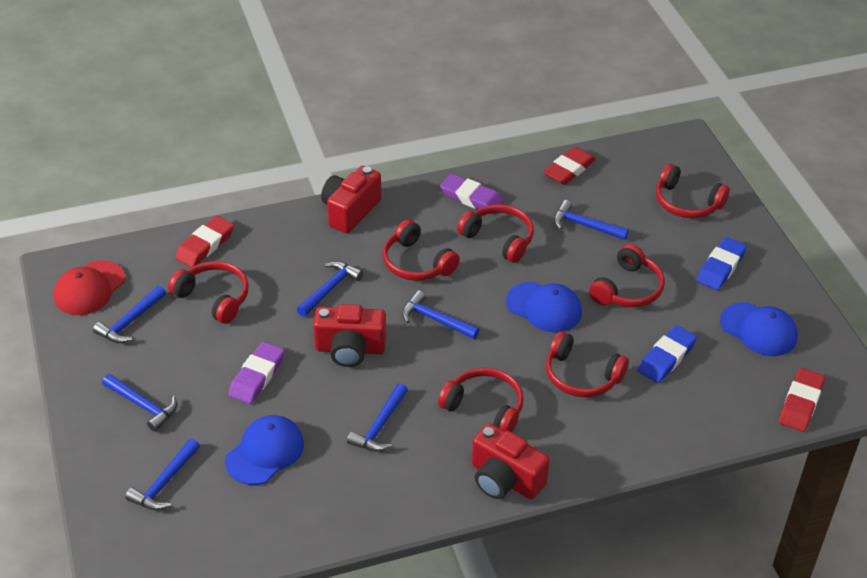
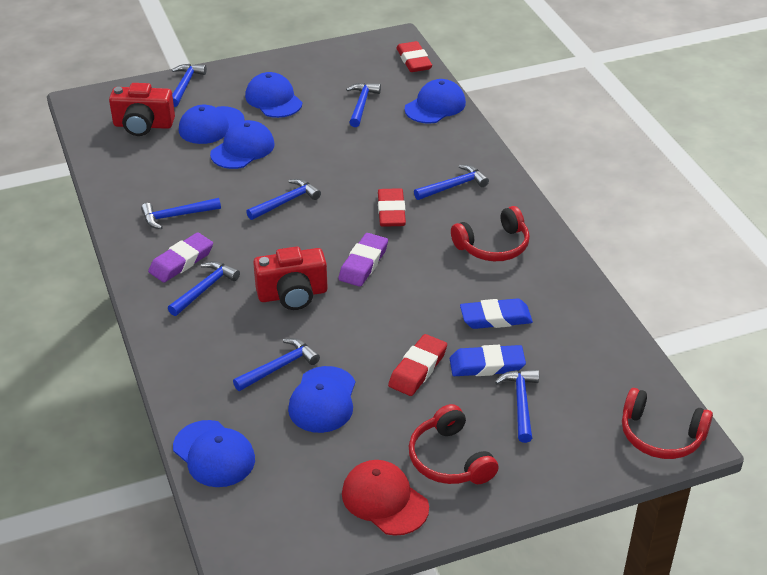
blue cap: 3 -> 6
blue hammer: 7 -> 8
red camera: 3 -> 2
red headphones: 7 -> 3

